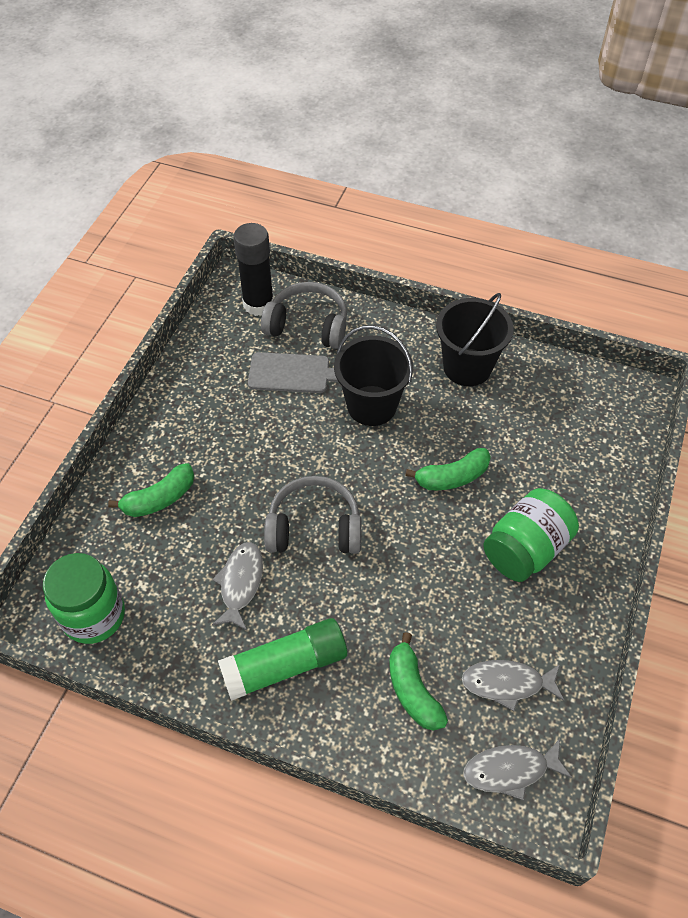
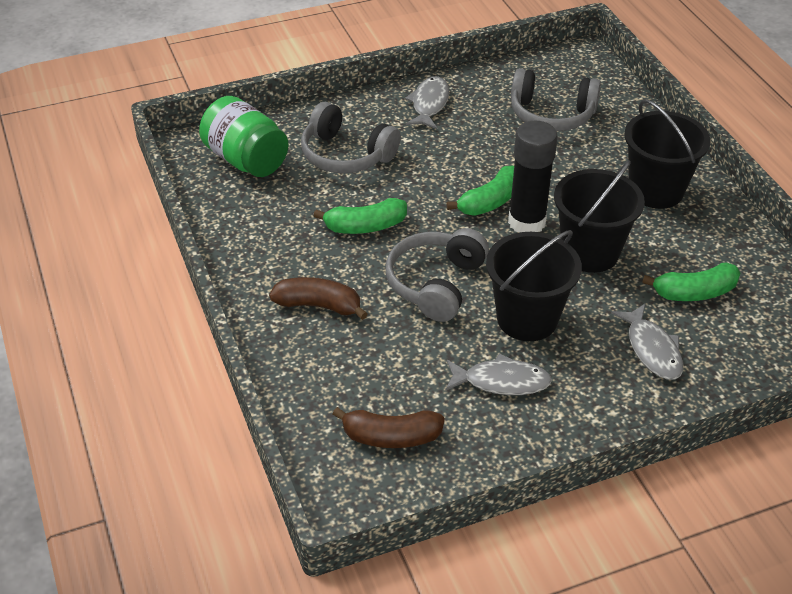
black bucket: 2 -> 3
brown banana: 0 -> 2
green glue stick: 1 -> 0
green jar: 2 -> 1
grey cutting board: 1 -> 0
grey headphones: 2 -> 3

